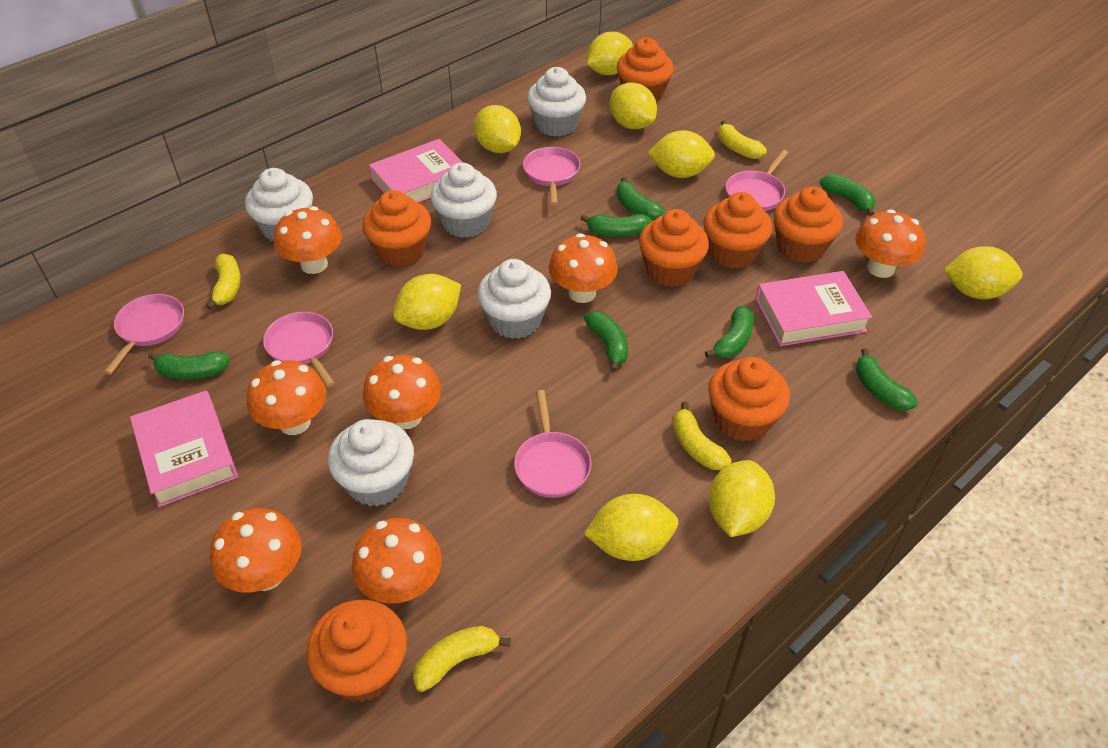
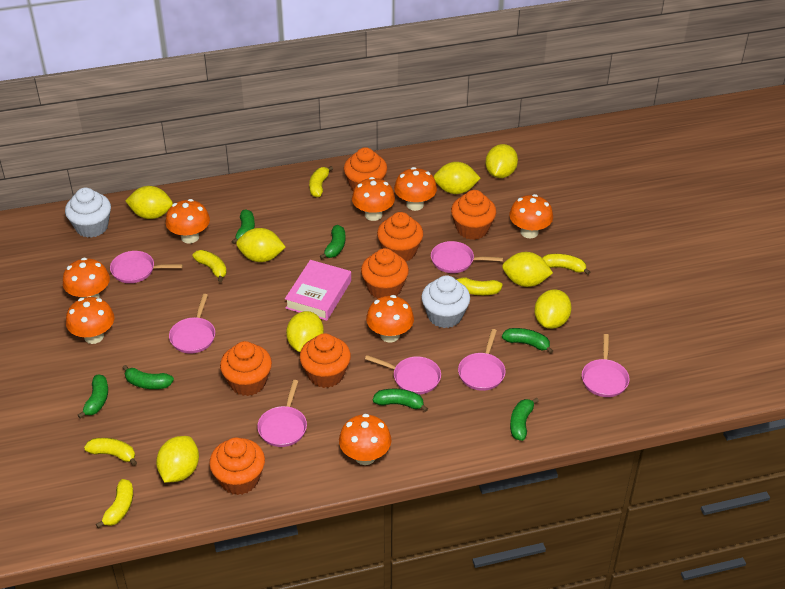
orange mushroom: 7 -> 8
pink book: 3 -> 1
pink pan: 5 -> 7
white cupcake: 5 -> 2
yellow banana: 4 -> 6

